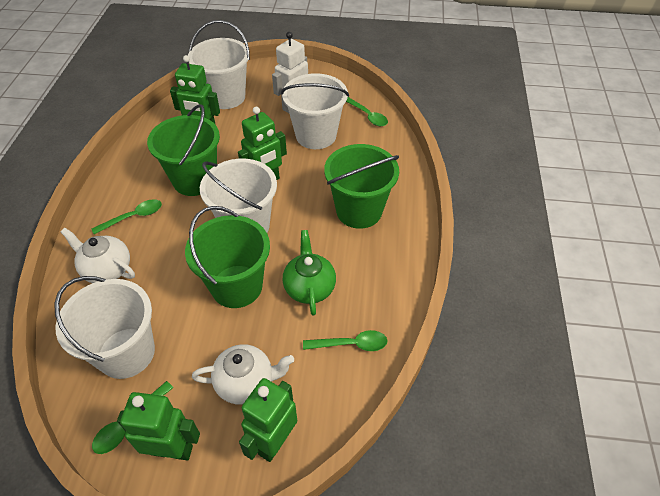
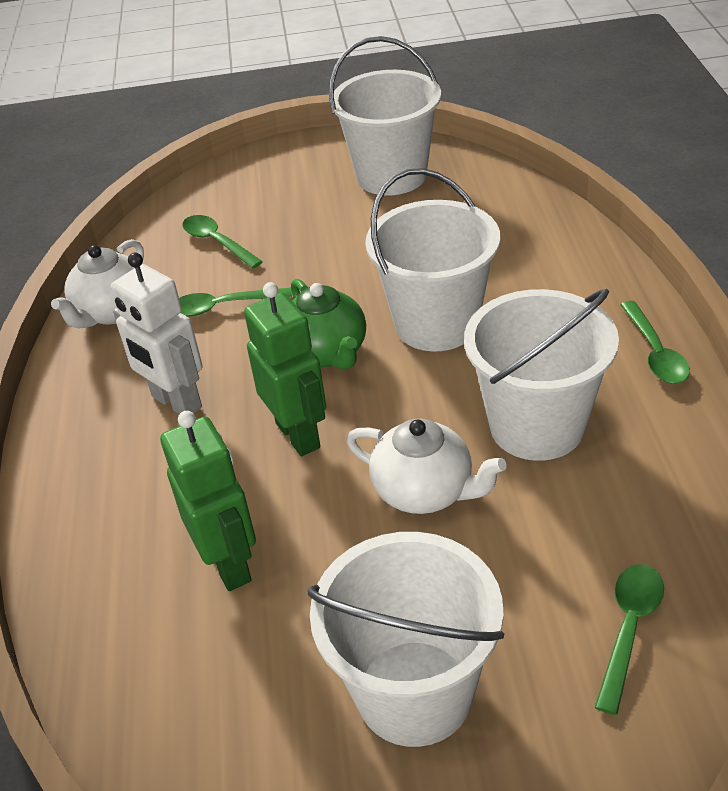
green bucket: 3 -> 0
green robot: 4 -> 2

